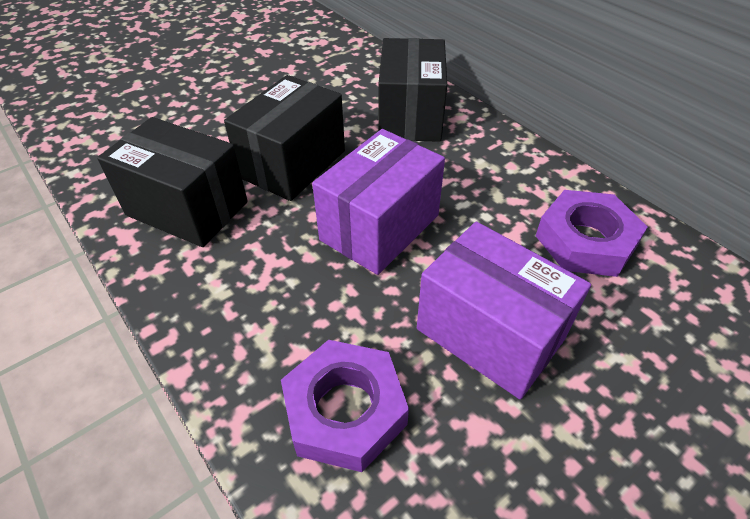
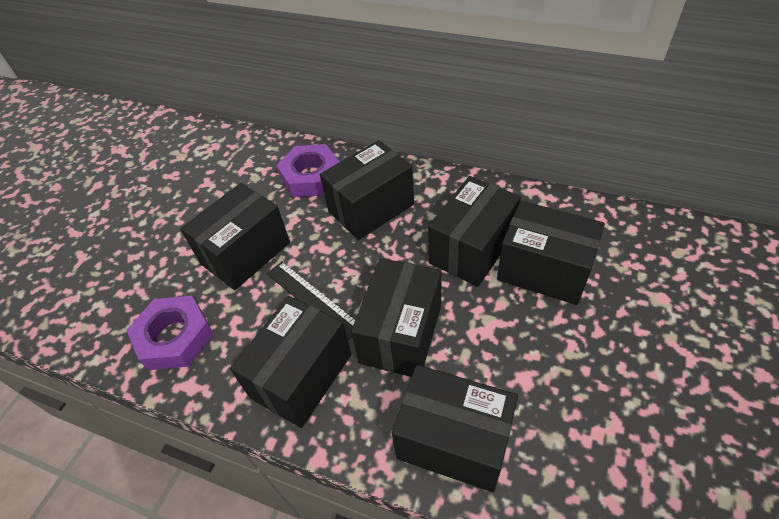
black box: 3 -> 7
black ruler: 0 -> 1
purple box: 2 -> 0

